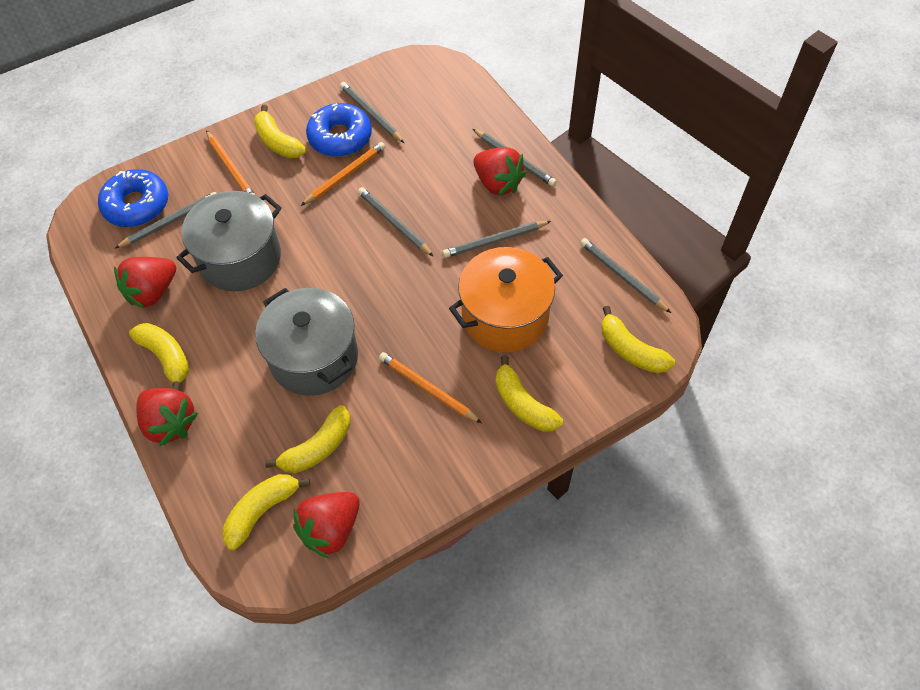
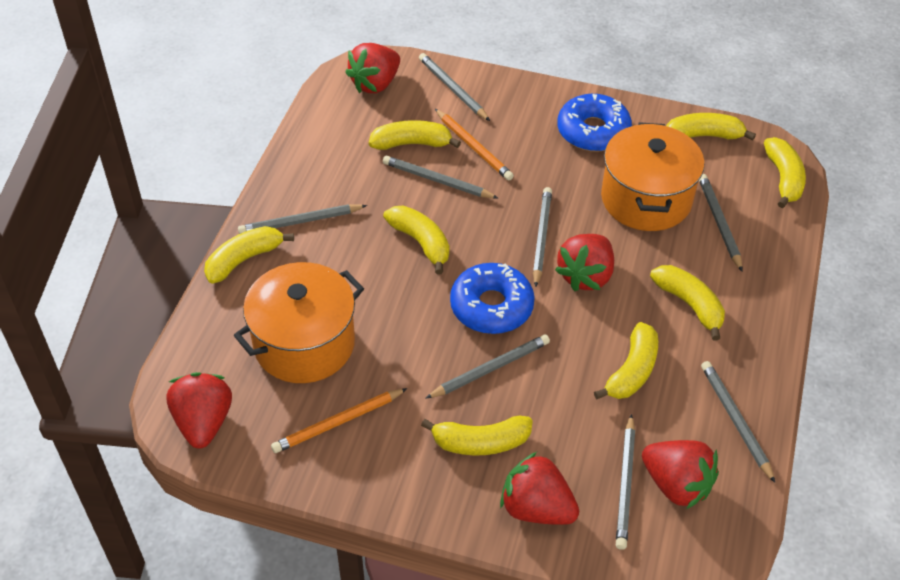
grey pencil: 6 -> 8
grey pot: 2 -> 0
orange pencil: 3 -> 2
orange pot: 1 -> 2
red strawberry: 4 -> 5
yellow banana: 6 -> 8

